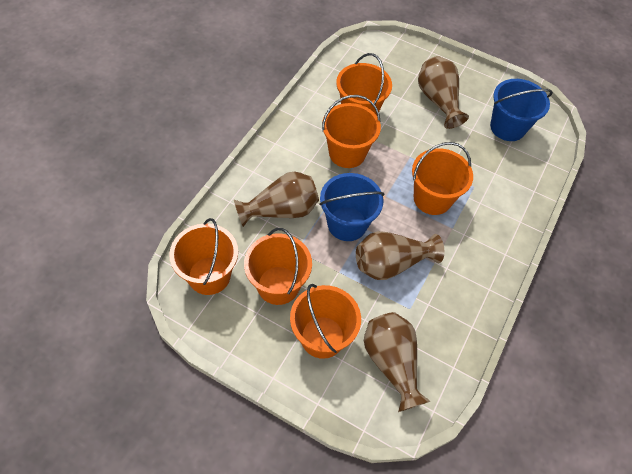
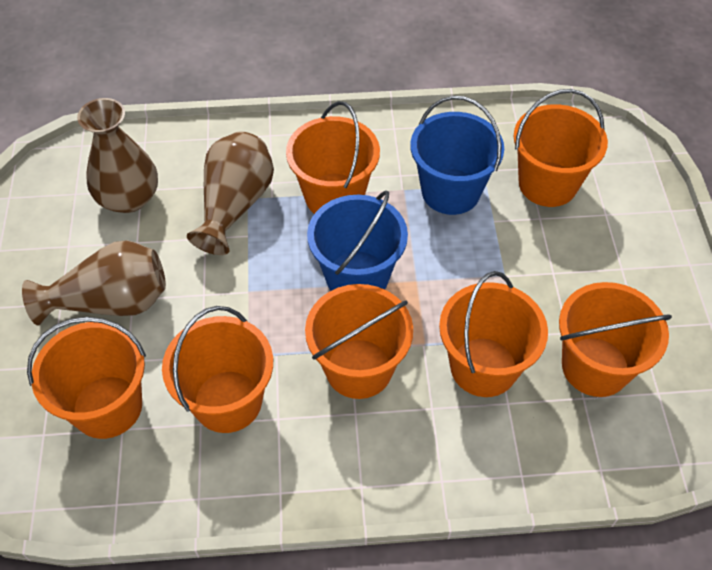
brown vase: 4 -> 3
orange bucket: 6 -> 7

